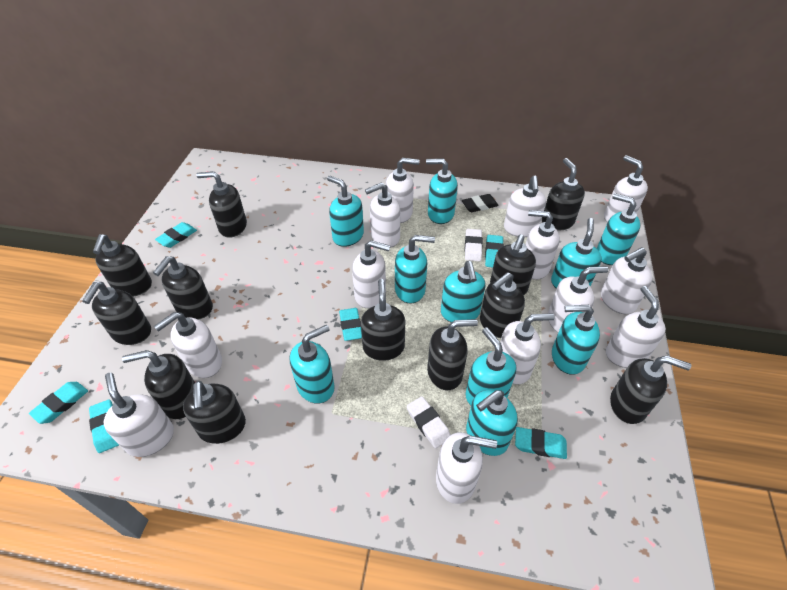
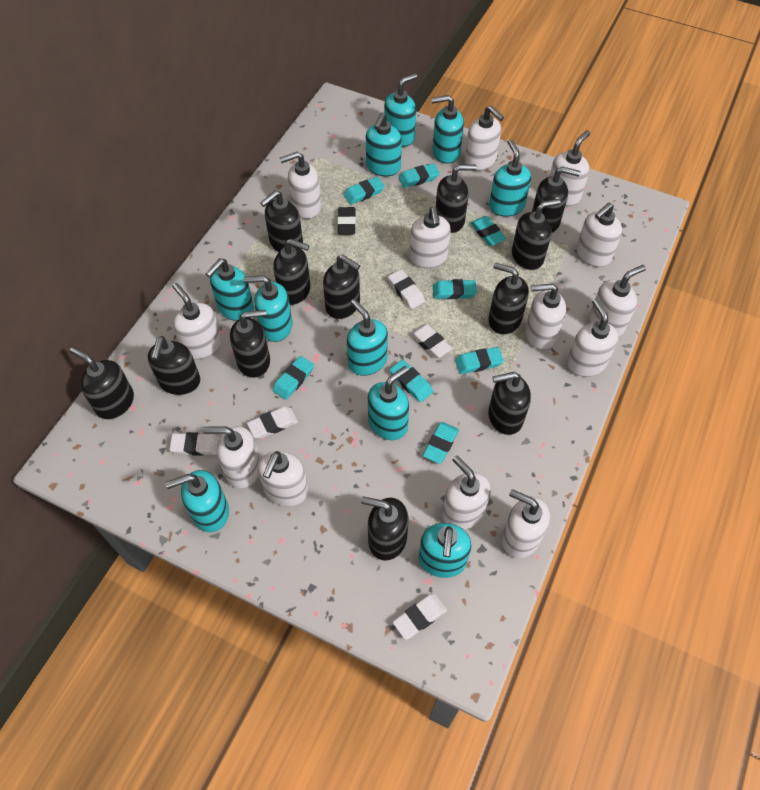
turquoise eraser: 6 -> 8
white eraser: 2 -> 5

